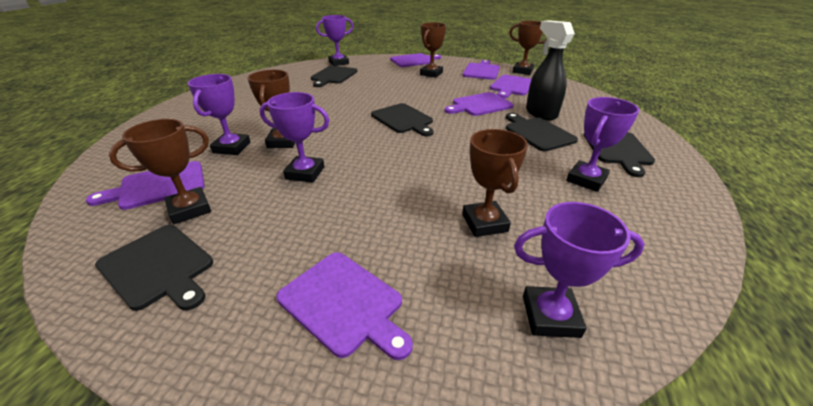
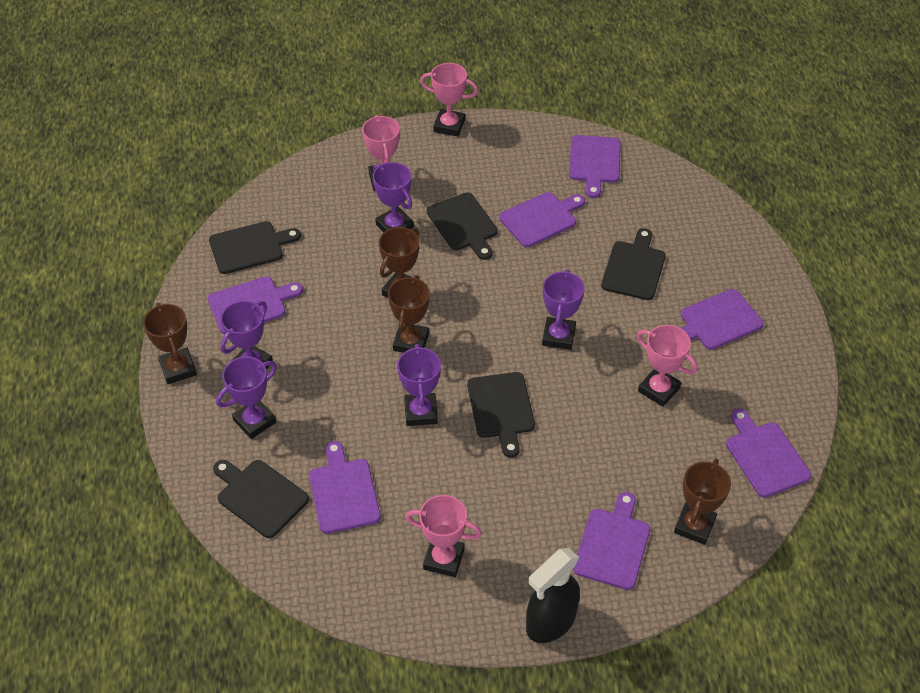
brown trophy: 5 -> 4
pink trophy: 0 -> 4
purple cutting board: 6 -> 7

